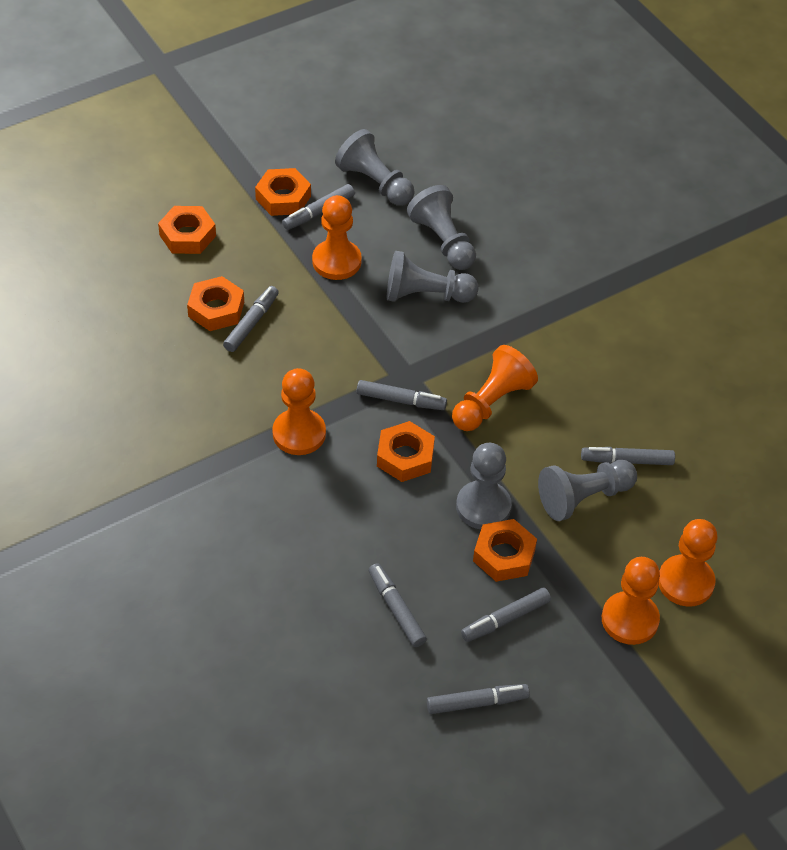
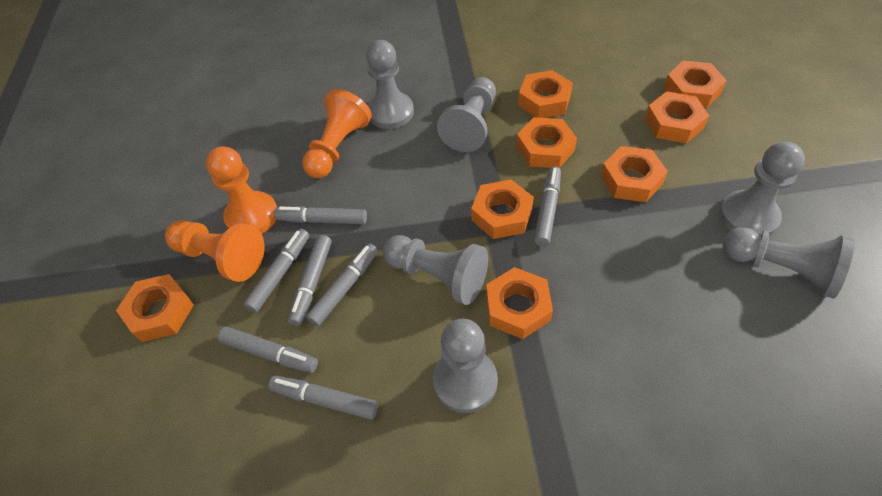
grey pawn: 5 -> 6
orange nut: 5 -> 8
orange pawn: 5 -> 3

